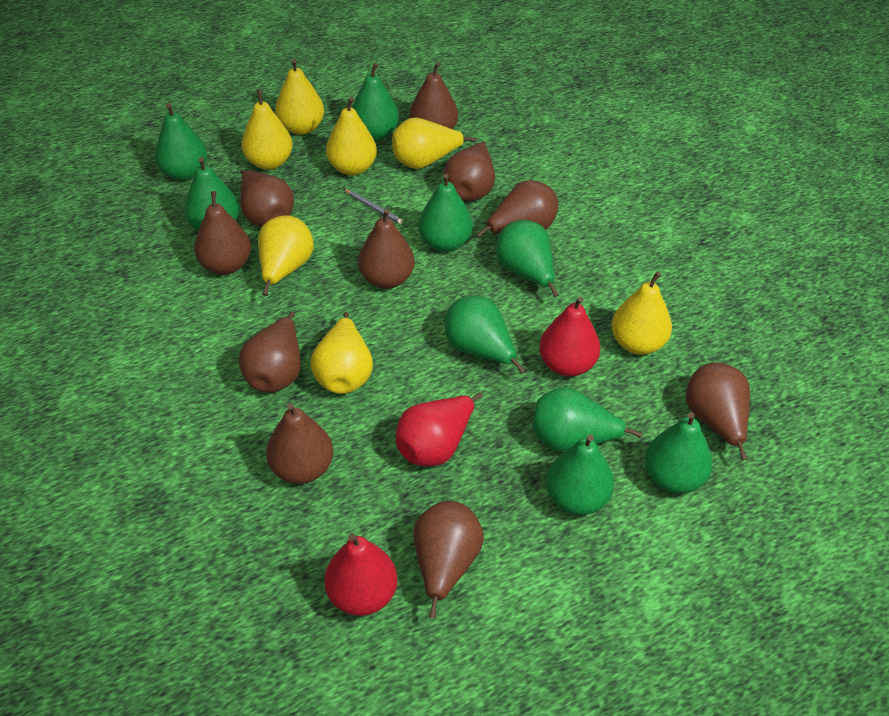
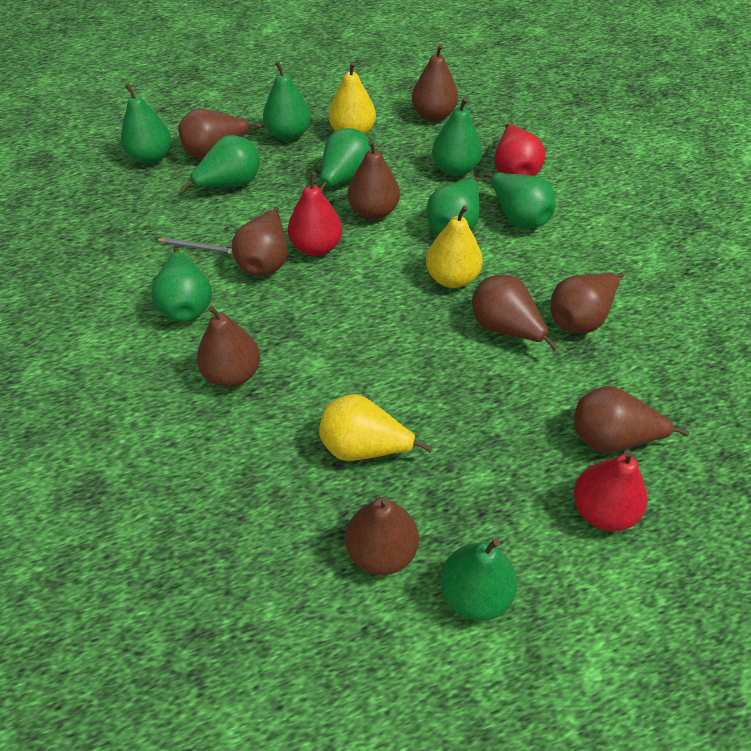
brown pear: 10 -> 9
yellow pear: 7 -> 3

